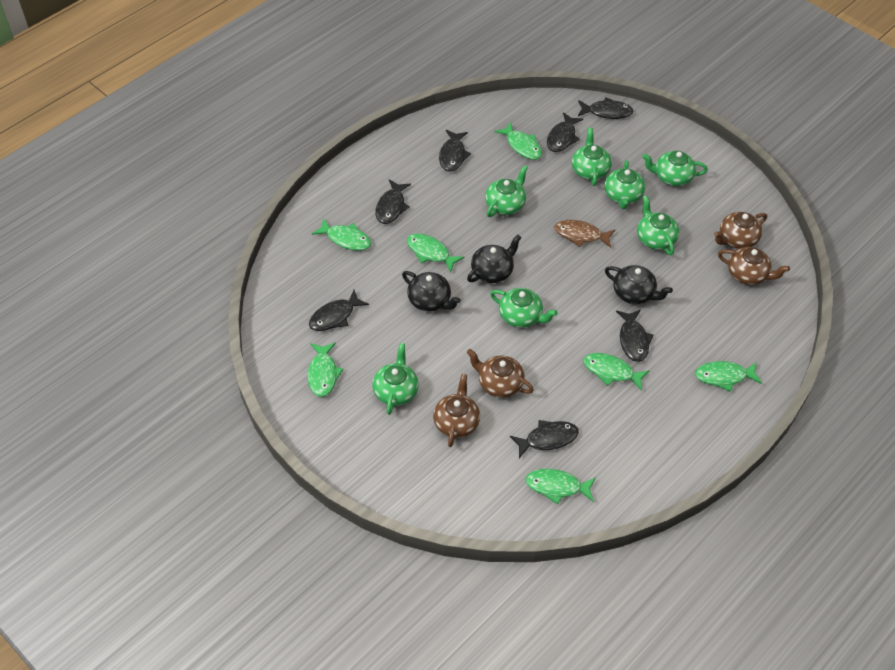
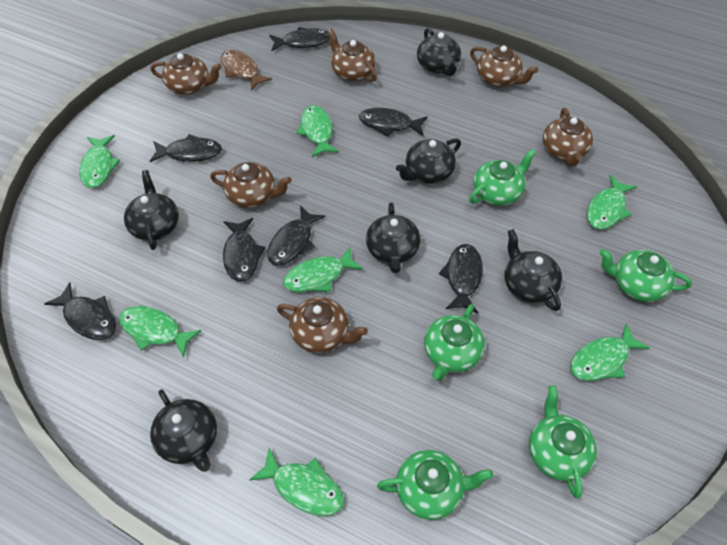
black teapot: 3 -> 6
brown teapot: 4 -> 6
green teapot: 7 -> 5

